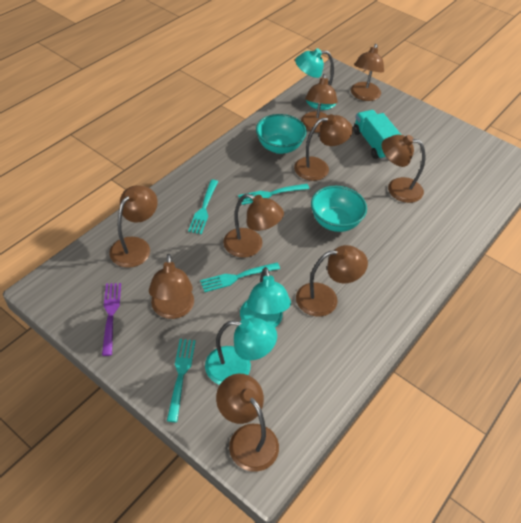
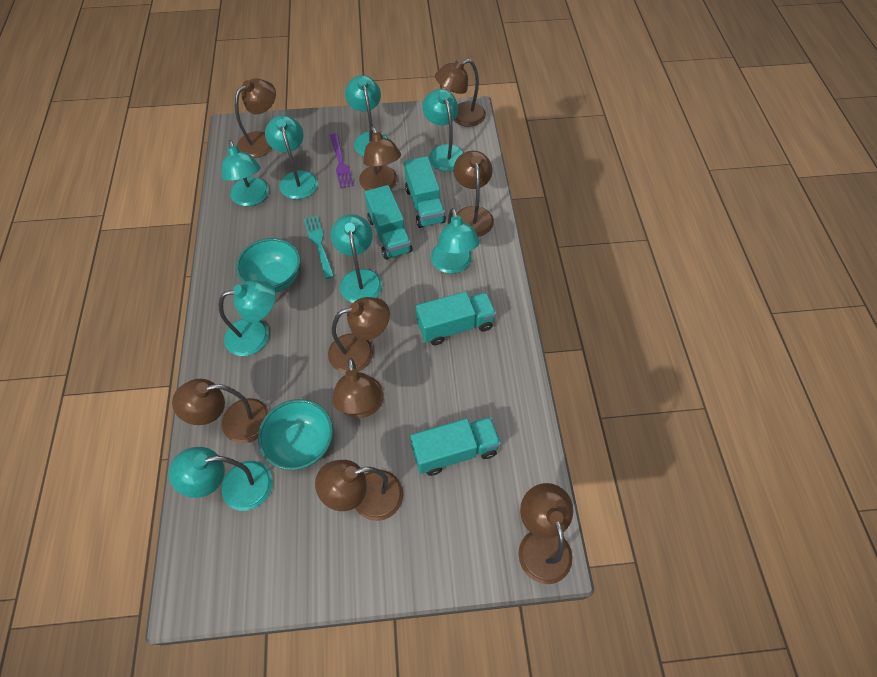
turquoise fork: 4 -> 1
turquoise lamp: 3 -> 8
turquoise truck: 1 -> 4

